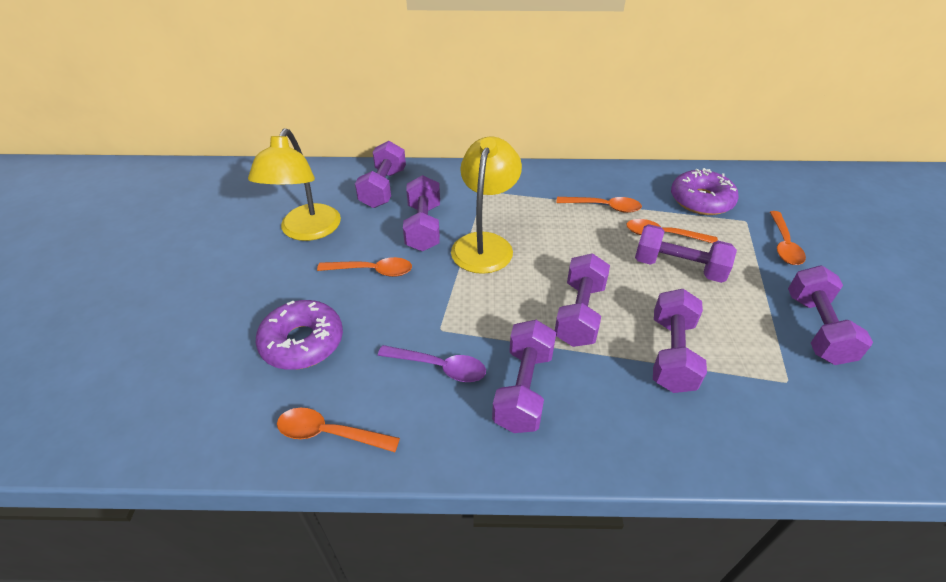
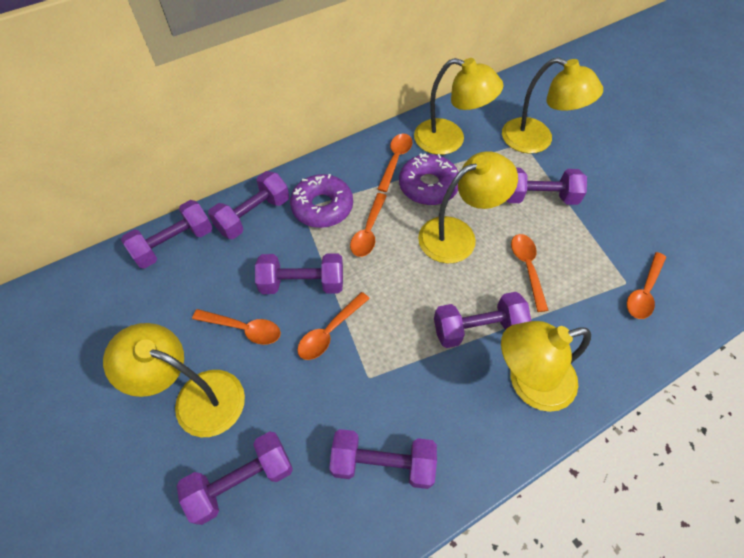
orange spoon: 5 -> 6
purple spoon: 1 -> 0
yellow lamp: 2 -> 5

